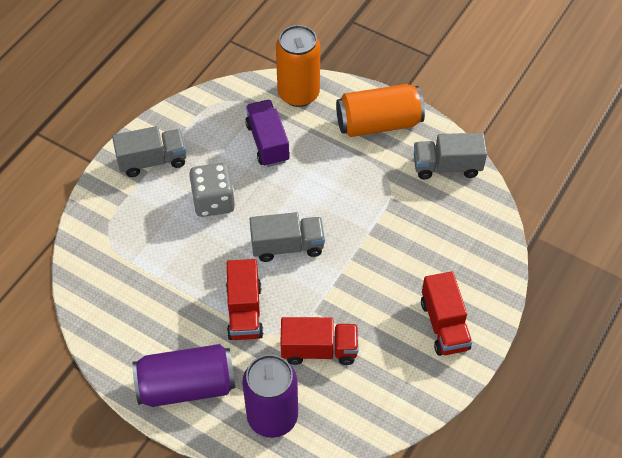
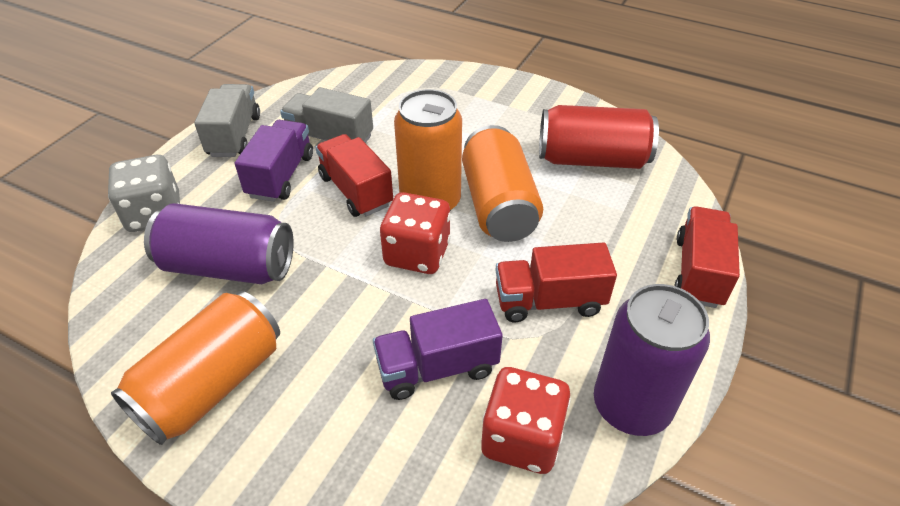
grey truck: 3 -> 2
orange can: 2 -> 3
purple truck: 1 -> 2
red can: 0 -> 1
red dice: 0 -> 2

